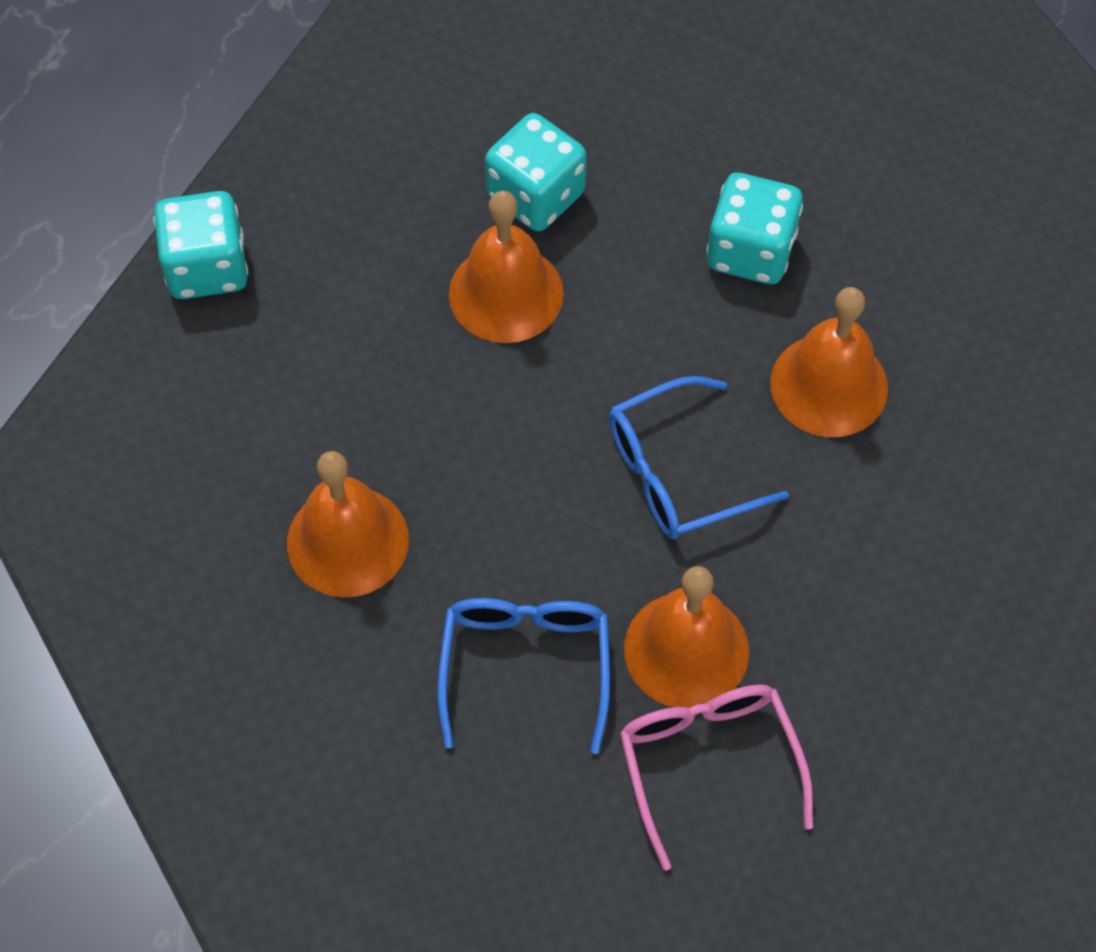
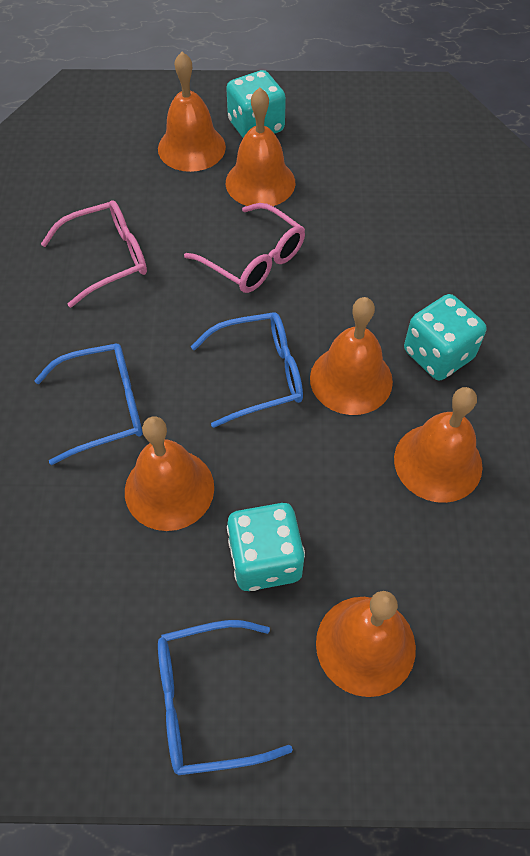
blue glasses: 2 -> 3
orange bell: 4 -> 6
pink glasses: 1 -> 2

